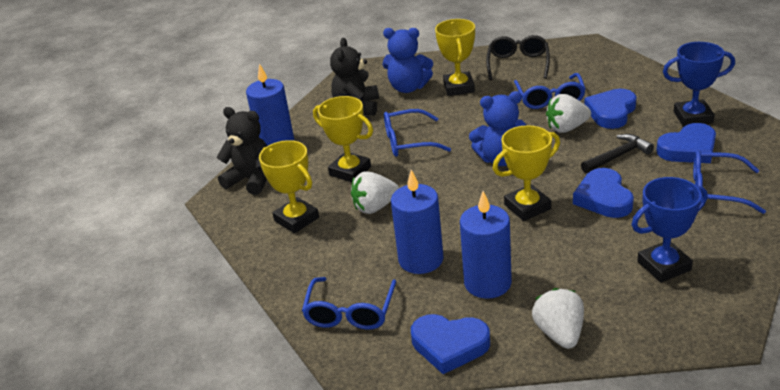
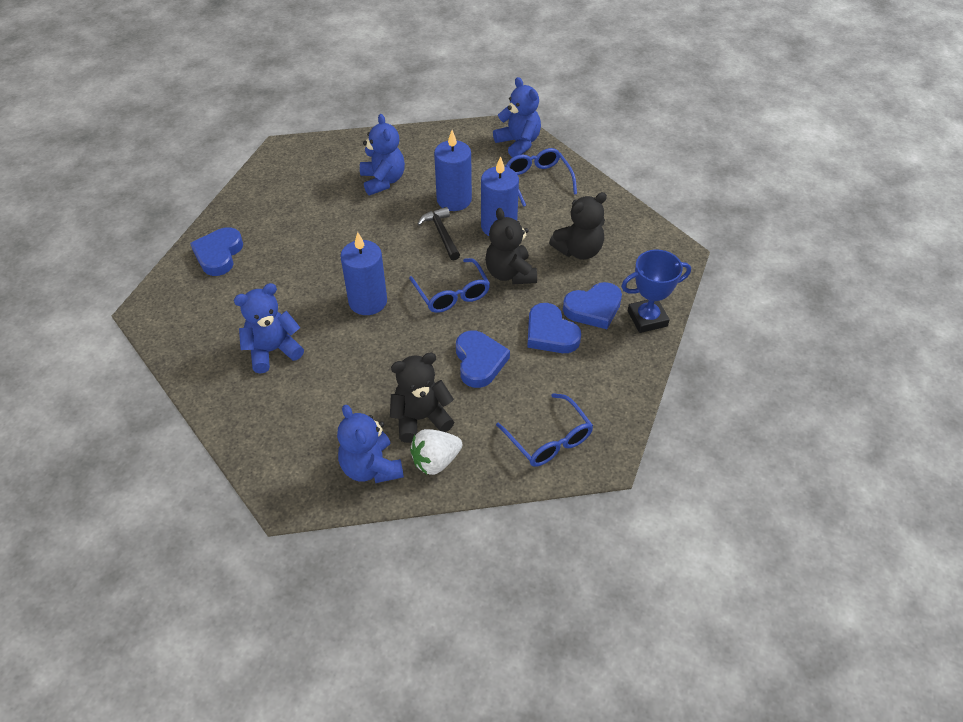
black glasses: 1 -> 0
black teddy bear: 2 -> 3
blue glasses: 4 -> 3
blue teddy bear: 2 -> 4
blue trophy: 2 -> 1
white strawberry: 3 -> 1
yellow trophy: 4 -> 0

